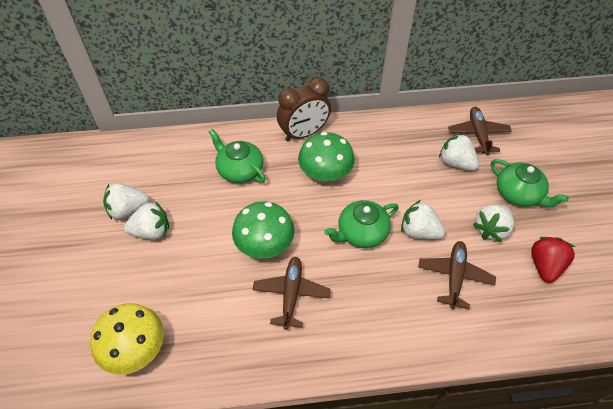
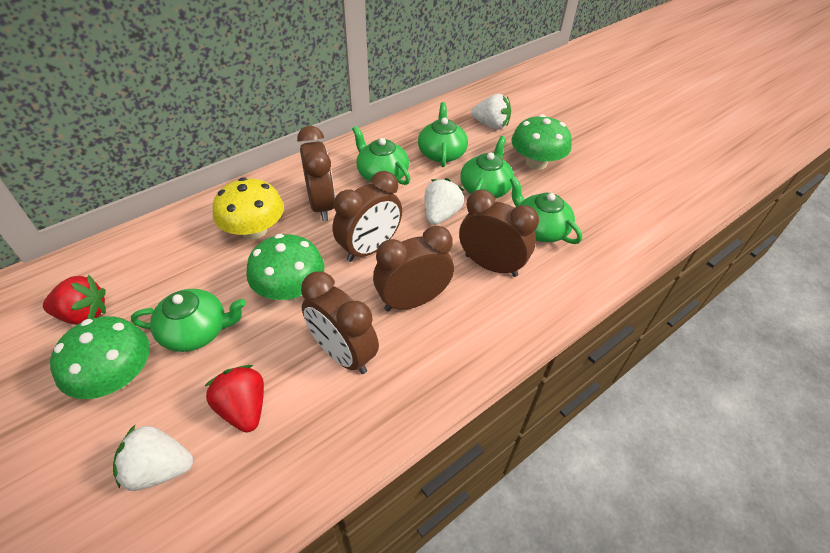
brown clock: 1 -> 5
brown plane: 3 -> 0
green mushroom: 2 -> 3
green teapot: 3 -> 5
red strawberry: 1 -> 2
white strawberry: 5 -> 3

